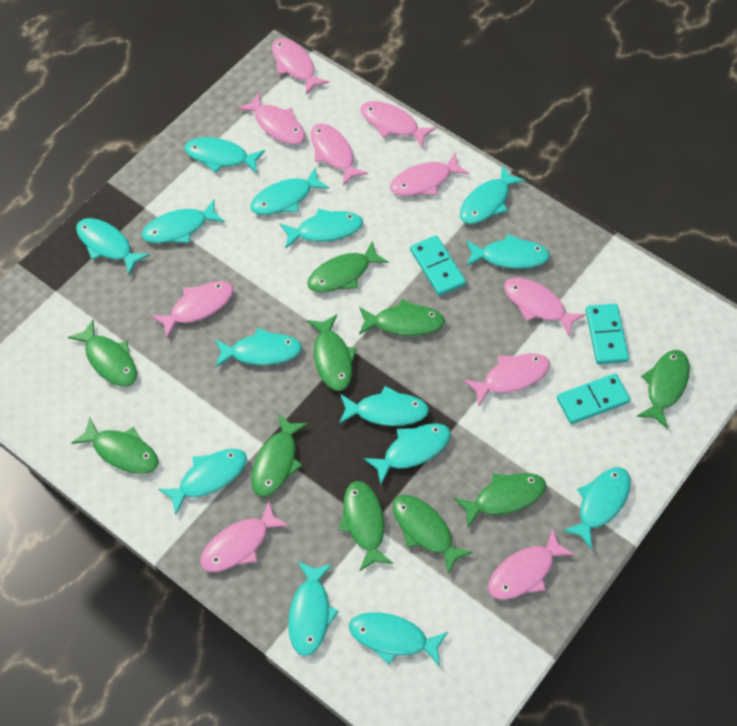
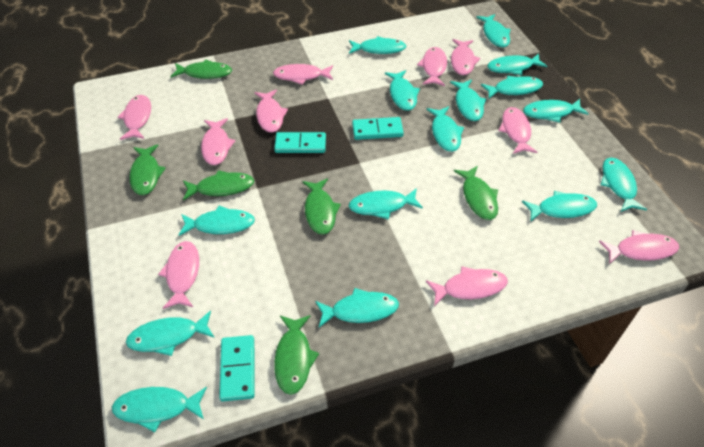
green fish: 10 -> 6
turquoise fish: 14 -> 15

